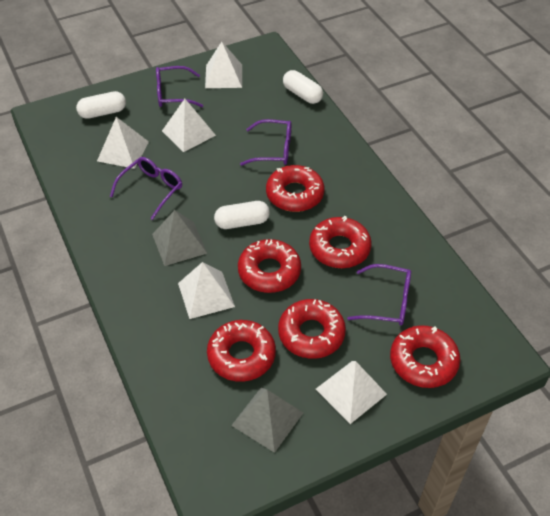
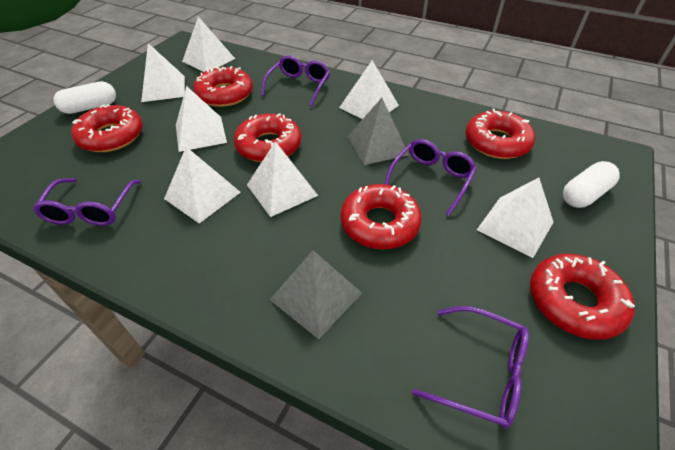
white capsule: 3 -> 2
white pyramid: 5 -> 7

